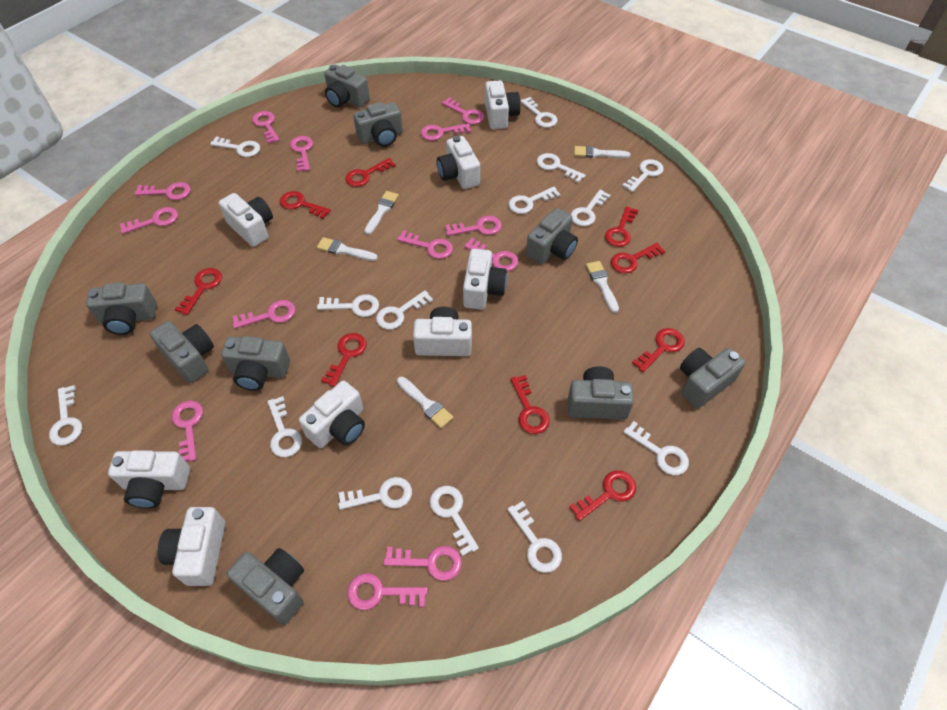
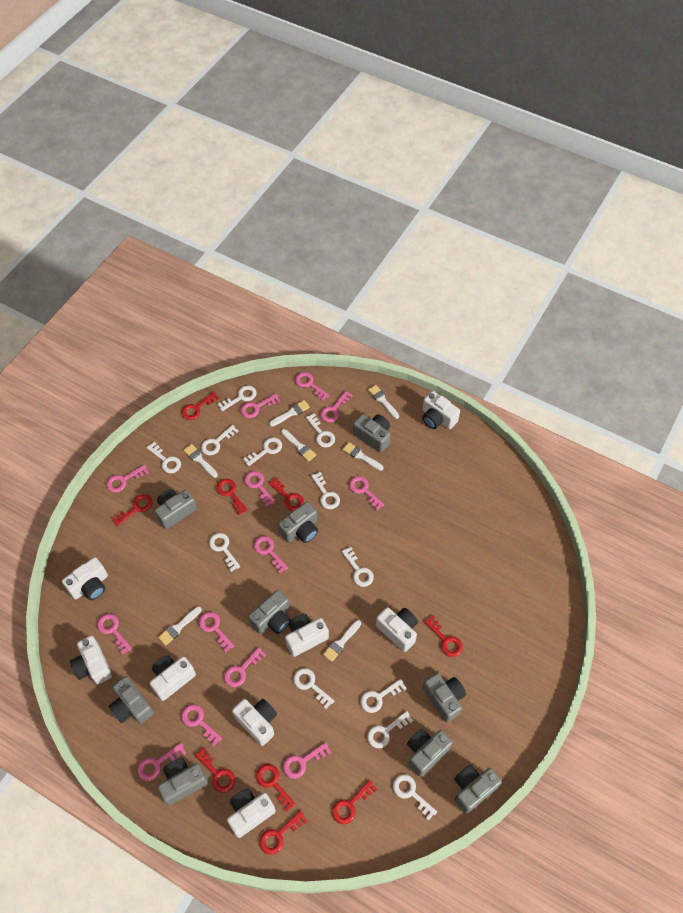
white brush: 5 -> 7
white key: 14 -> 12

